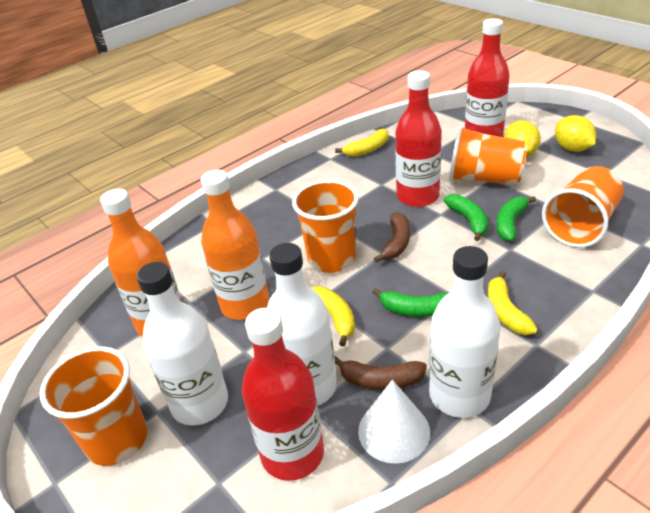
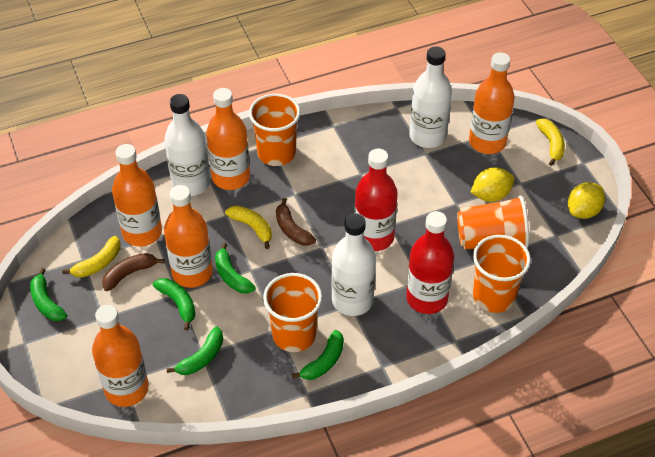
green banana: 3 -> 5
orange bottle: 2 -> 5
red bottle: 3 -> 2
white cone: 1 -> 0

